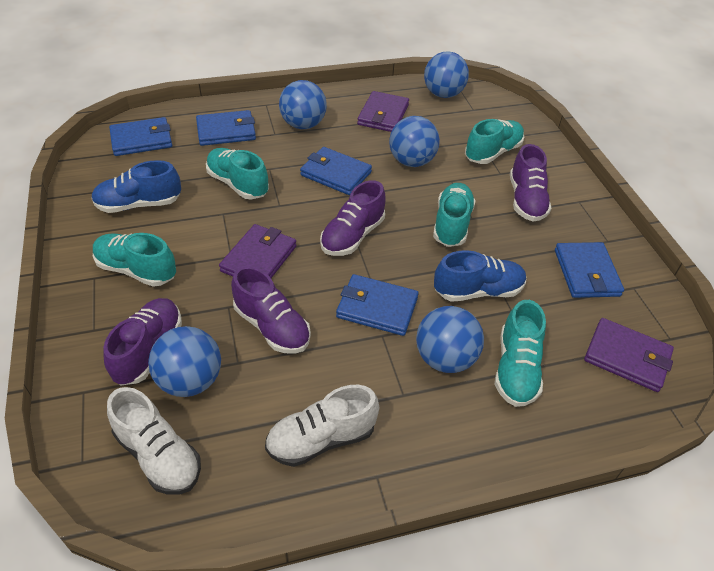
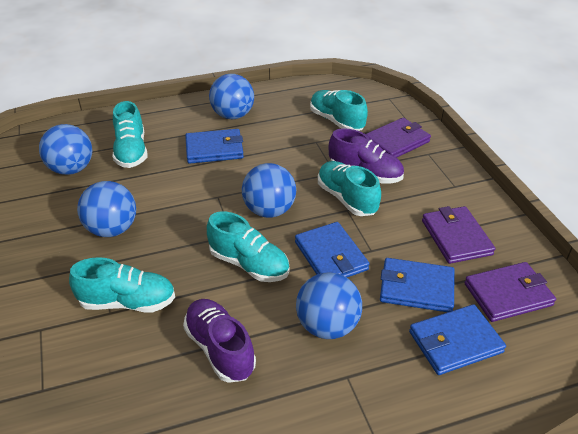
blue shoe: 2 -> 0
blue wallet: 5 -> 4
purple shoe: 4 -> 2
white shoe: 2 -> 0

